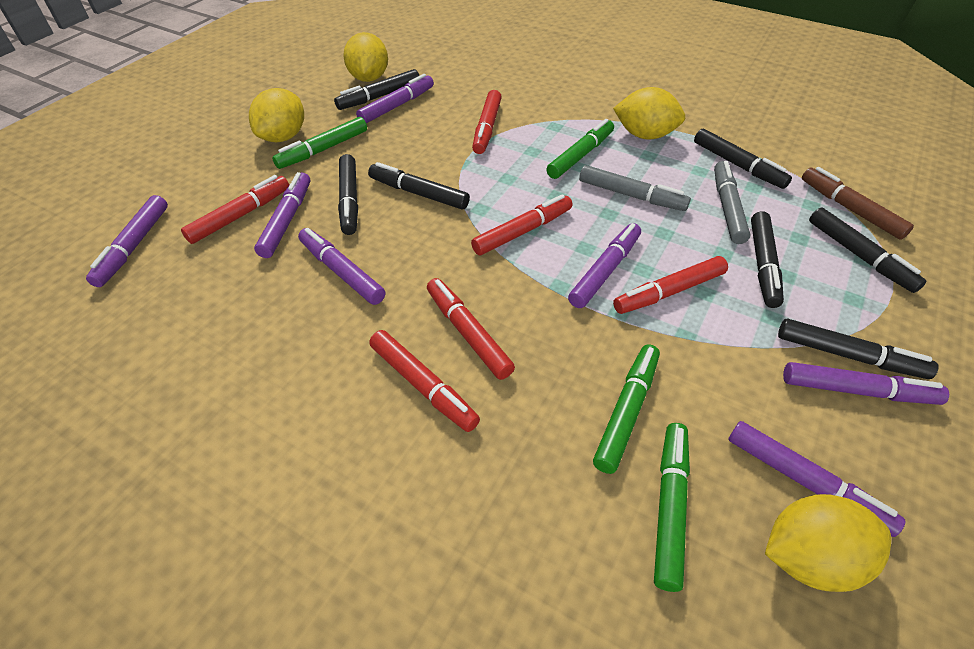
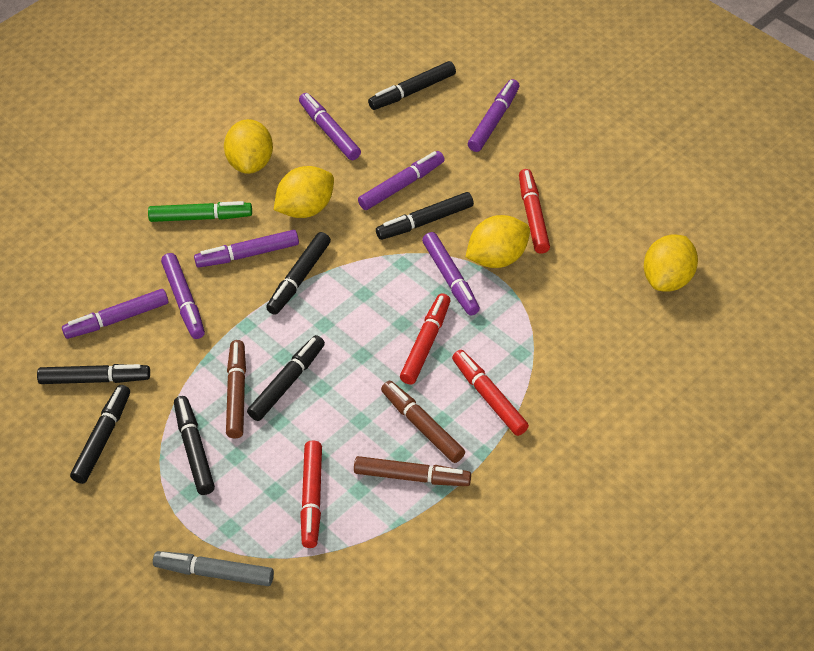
brown marker: 1 -> 3
green marker: 4 -> 1
grey marker: 2 -> 1
red marker: 6 -> 4

